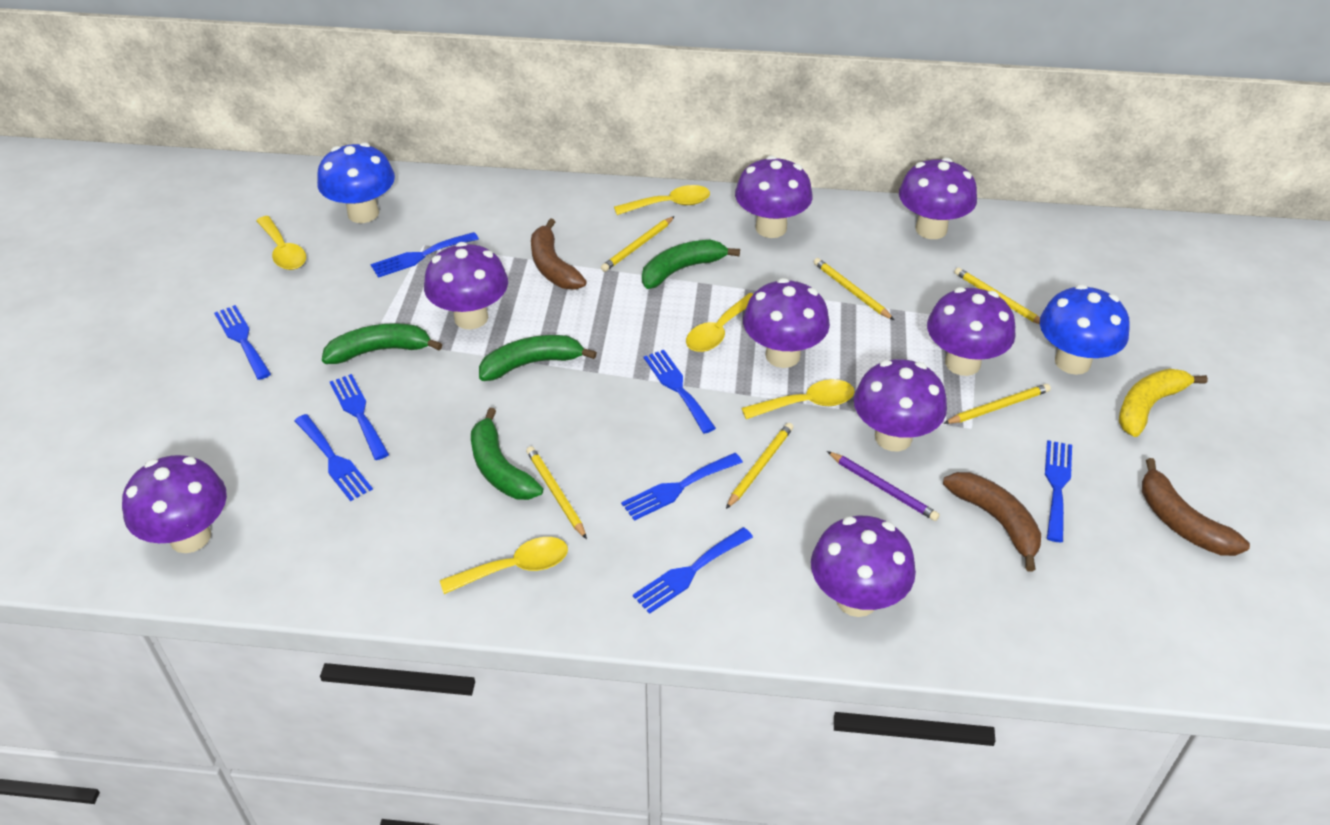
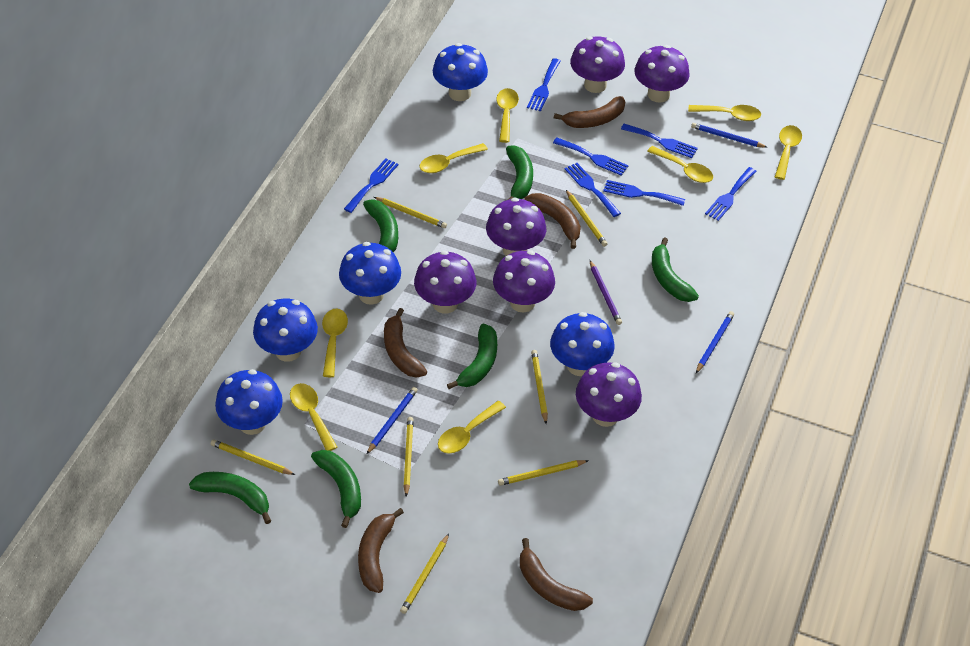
blue fork: 8 -> 7
blue mushroom: 2 -> 5
blue pencil: 0 -> 3
brown banana: 3 -> 5
green banana: 4 -> 6
purple mushroom: 8 -> 6
yellow banana: 1 -> 0
yellow pencil: 6 -> 7
yellow spoon: 5 -> 8

